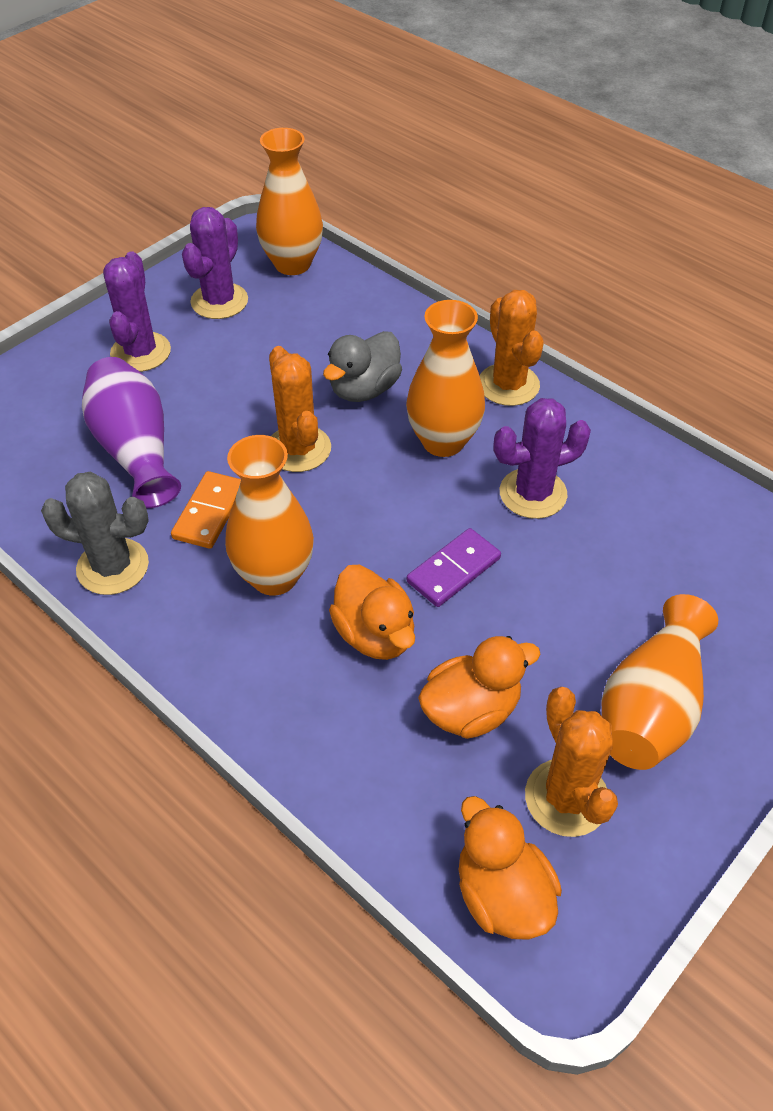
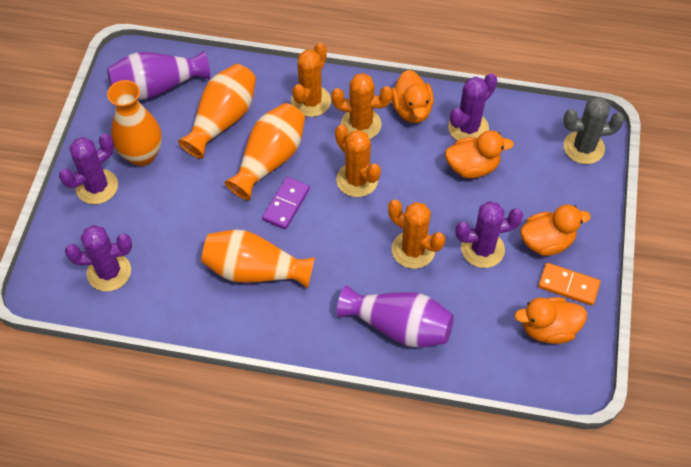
grey duck: 1 -> 0
orange cactus: 3 -> 4
orange duck: 3 -> 4
purple cactus: 3 -> 4
purple vase: 1 -> 2

